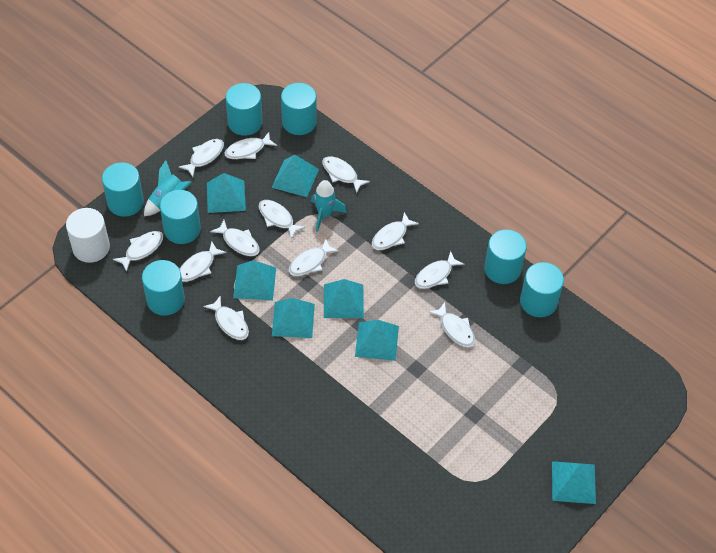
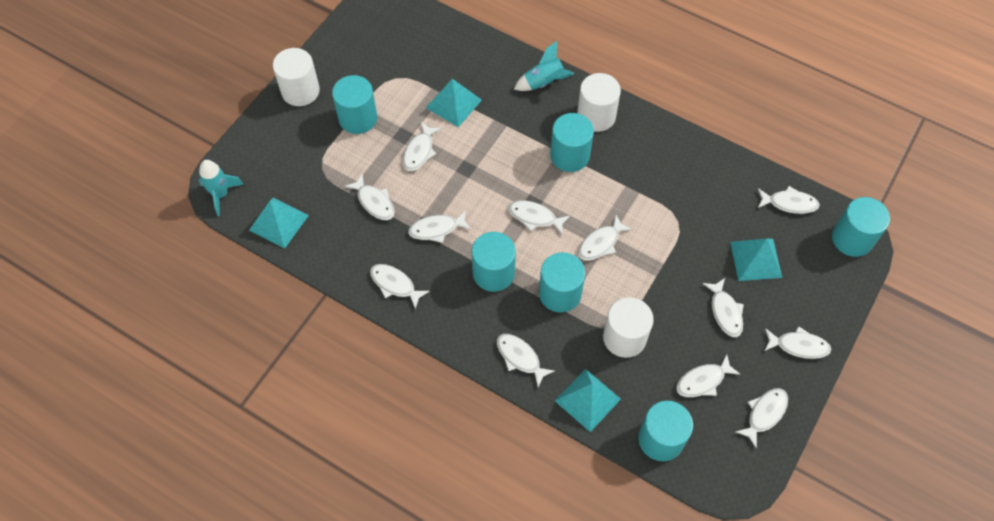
turquoise cylinder: 7 -> 6
turquoise pyramid: 7 -> 4
white cylinder: 1 -> 3

